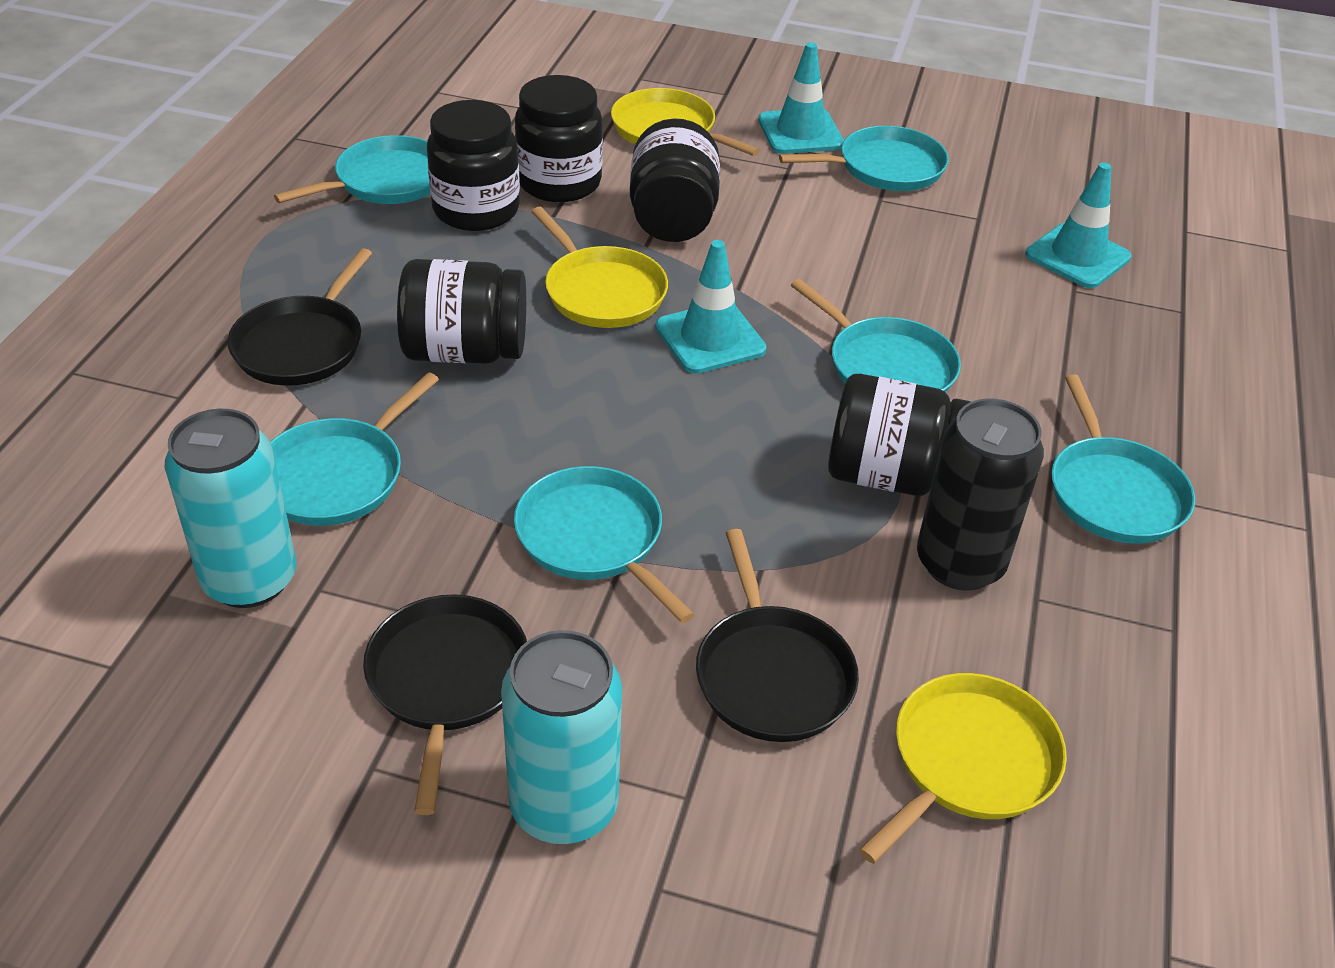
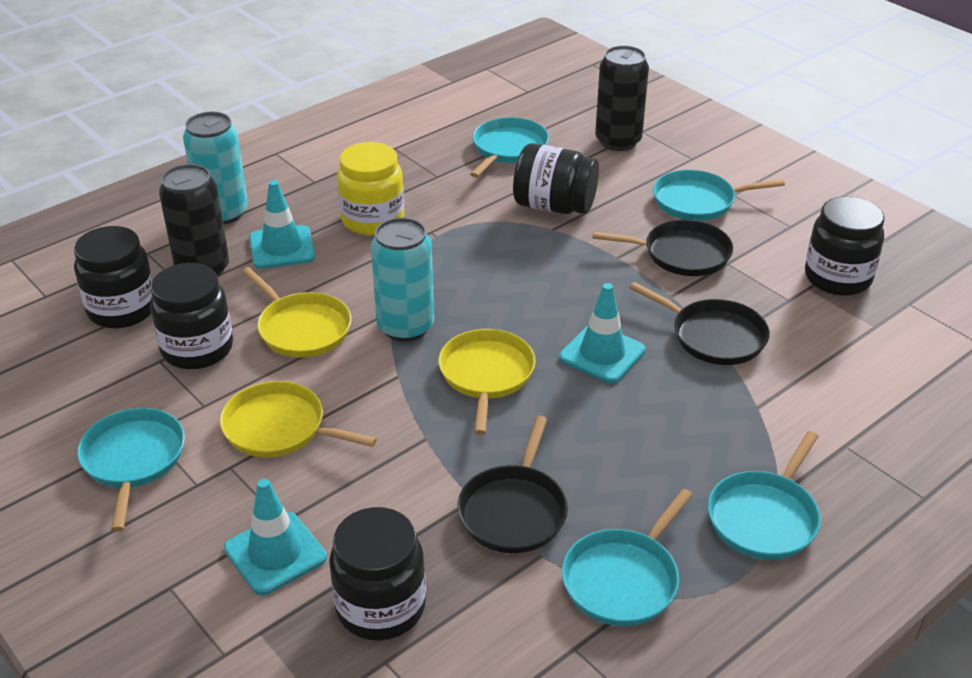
black can: 1 -> 2
turquoise pan: 6 -> 5
yellow jar: 0 -> 1

